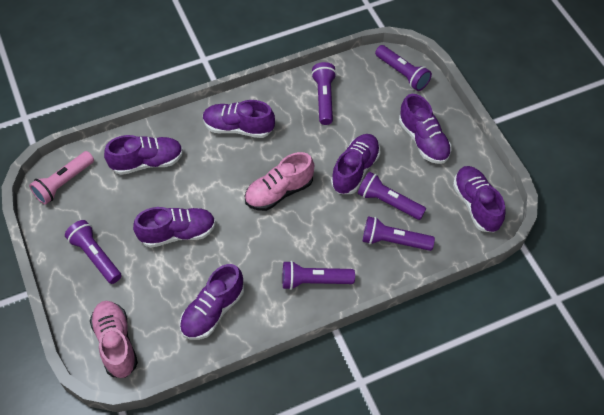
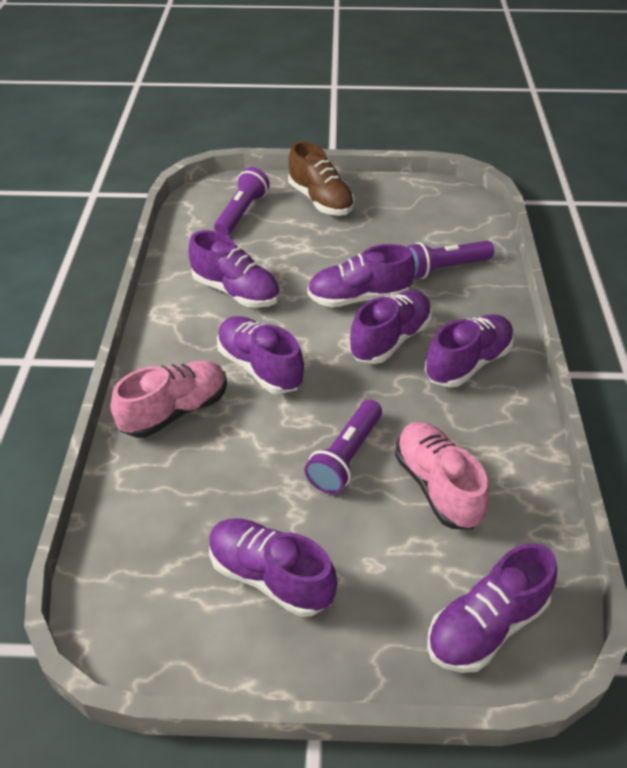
brown shoe: 0 -> 1
pink flashlight: 1 -> 0
purple flashlight: 6 -> 3

